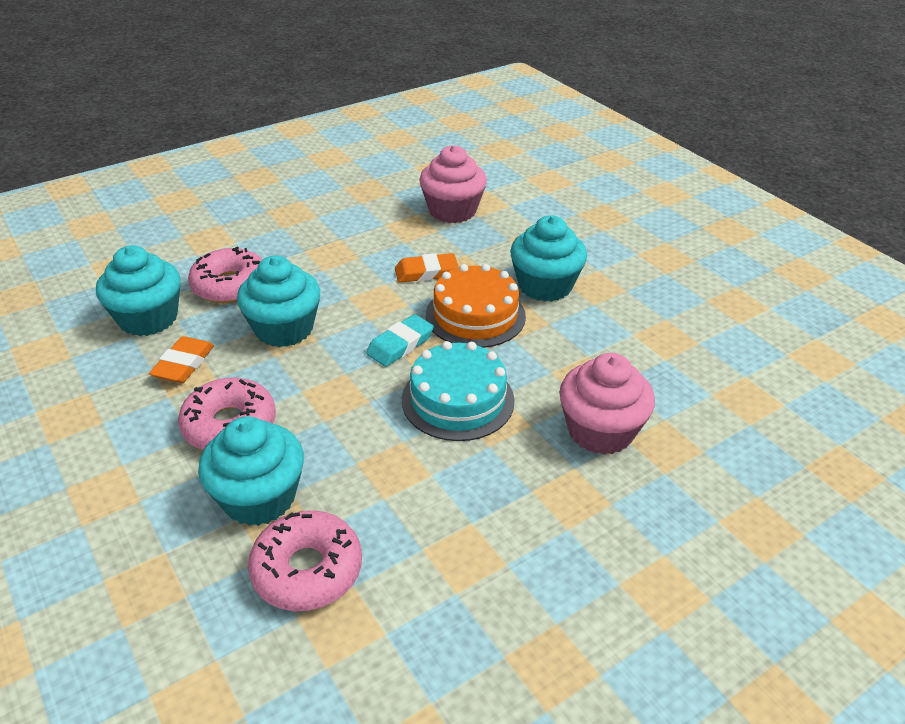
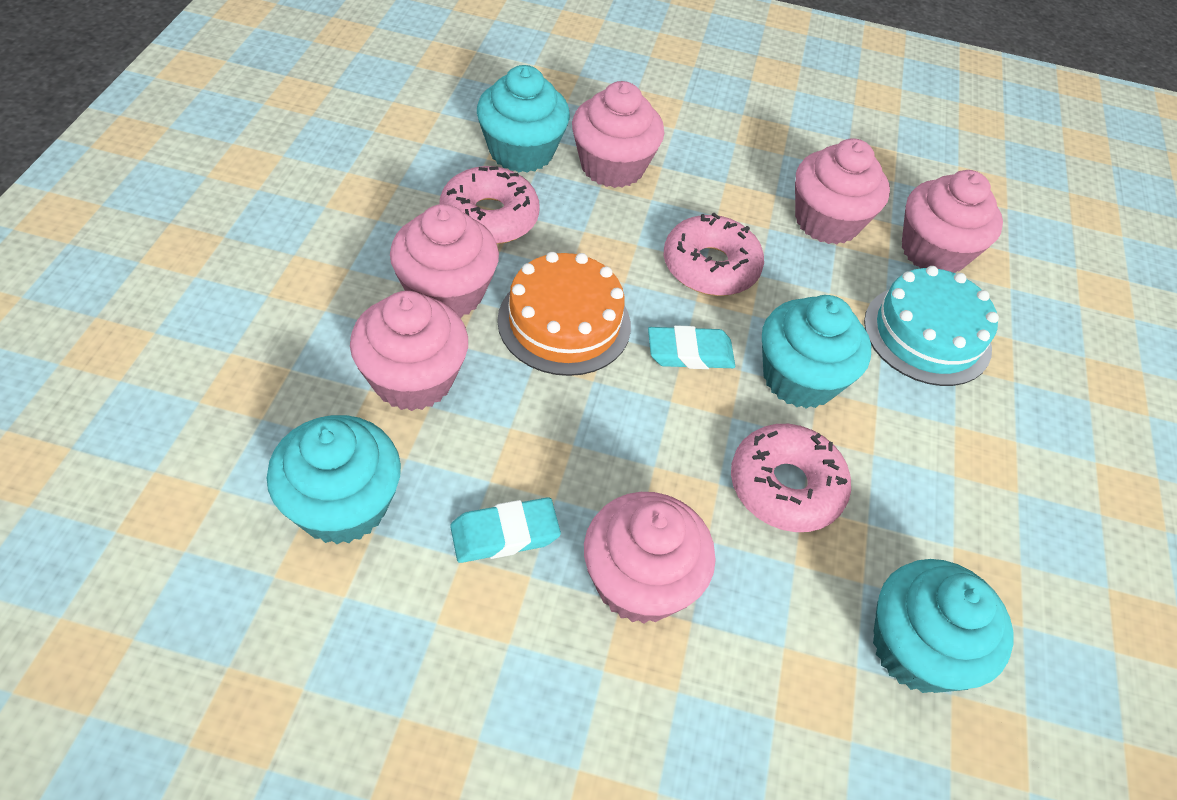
orange eraser: 2 -> 0
pink cupcake: 2 -> 6
turquoise eraser: 1 -> 2

